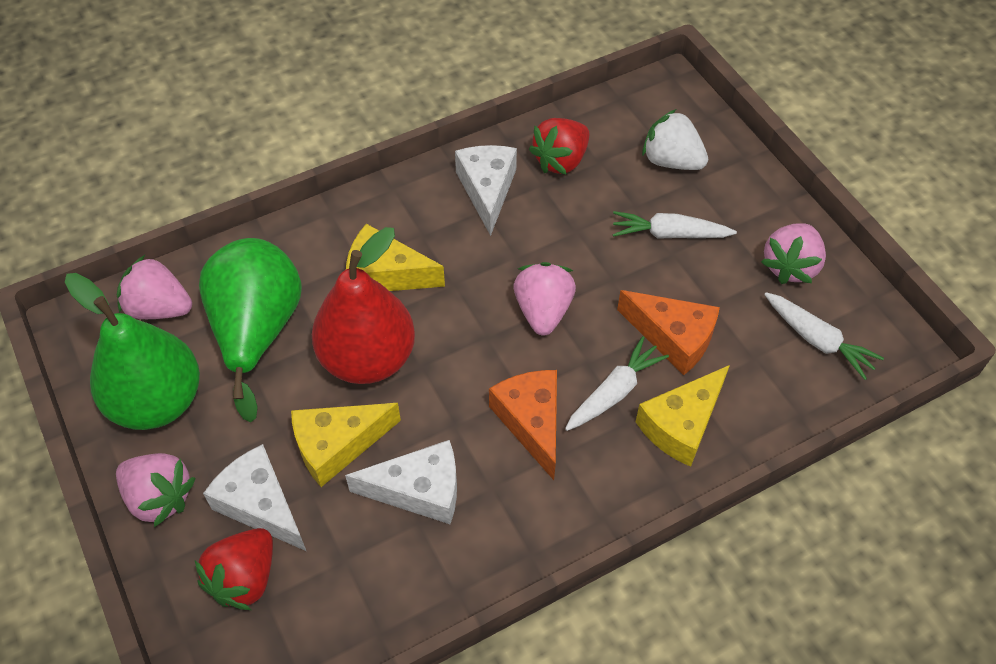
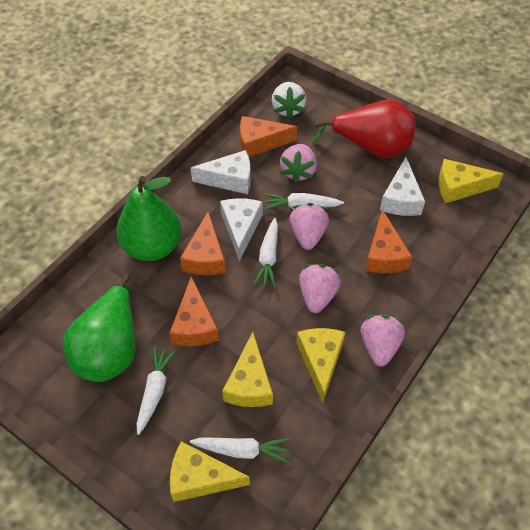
orange cheese: 2 -> 4
red strawberry: 2 -> 0
white carrot: 3 -> 4
yellow cheese: 3 -> 4

